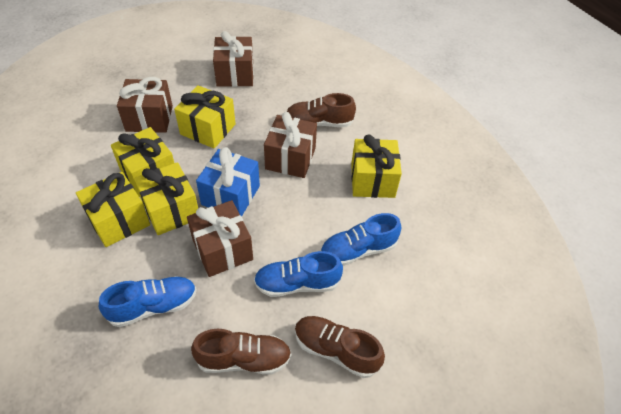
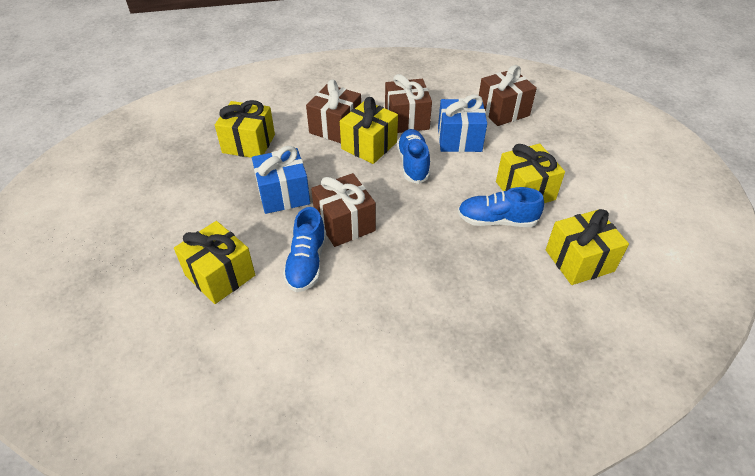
blue gift: 1 -> 2
brown shoe: 3 -> 0

